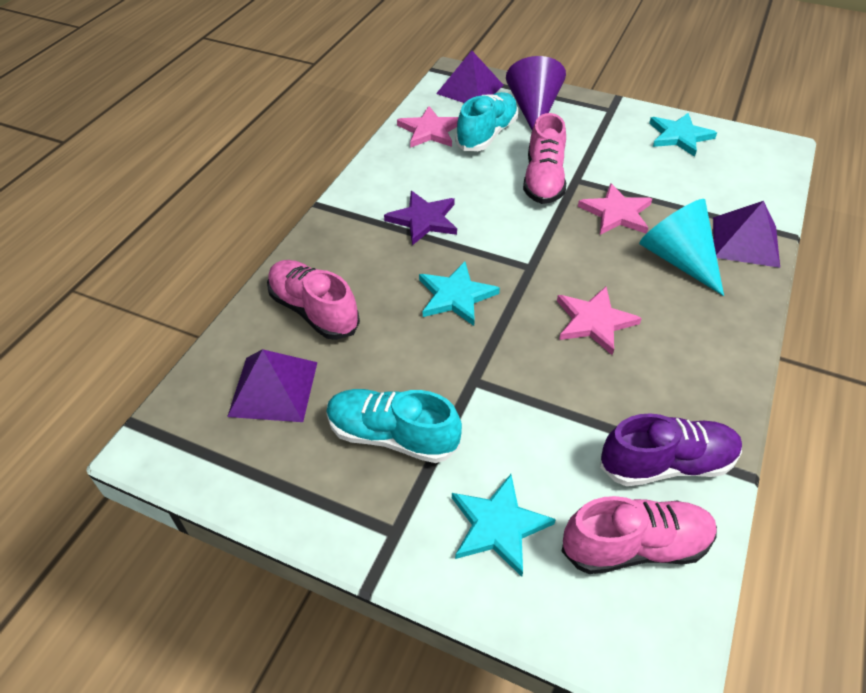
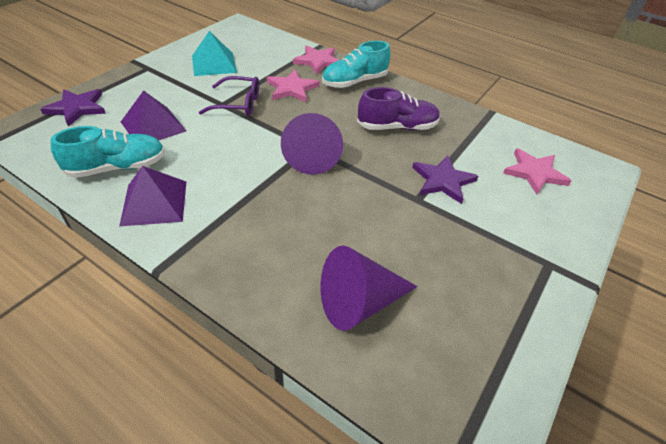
pink shoe: 3 -> 0
purple cone: 1 -> 2
purple glasses: 0 -> 1
purple pyramid: 3 -> 2
purple star: 1 -> 2
turquoise cone: 1 -> 0
turquoise pyramid: 0 -> 1
turquoise star: 3 -> 0

